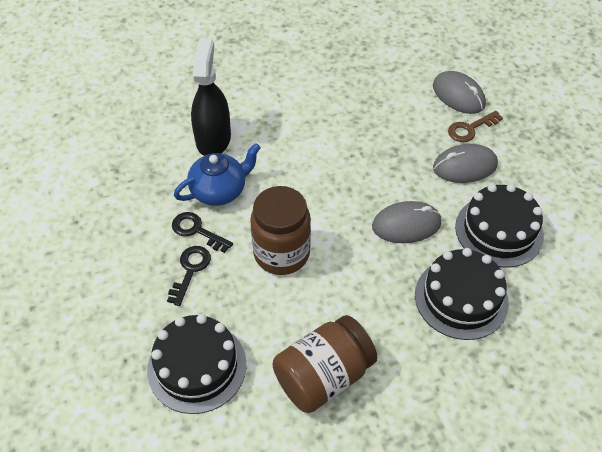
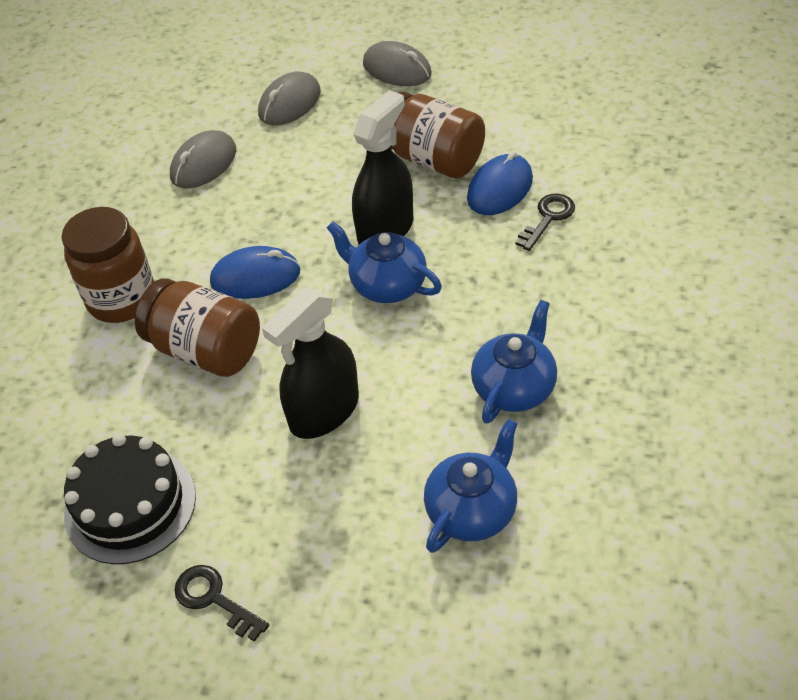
black cake: 3 -> 1
black spray bottle: 1 -> 2
blue mouse: 0 -> 2
blue teapot: 1 -> 3
brown jar: 2 -> 3
brown key: 1 -> 0

